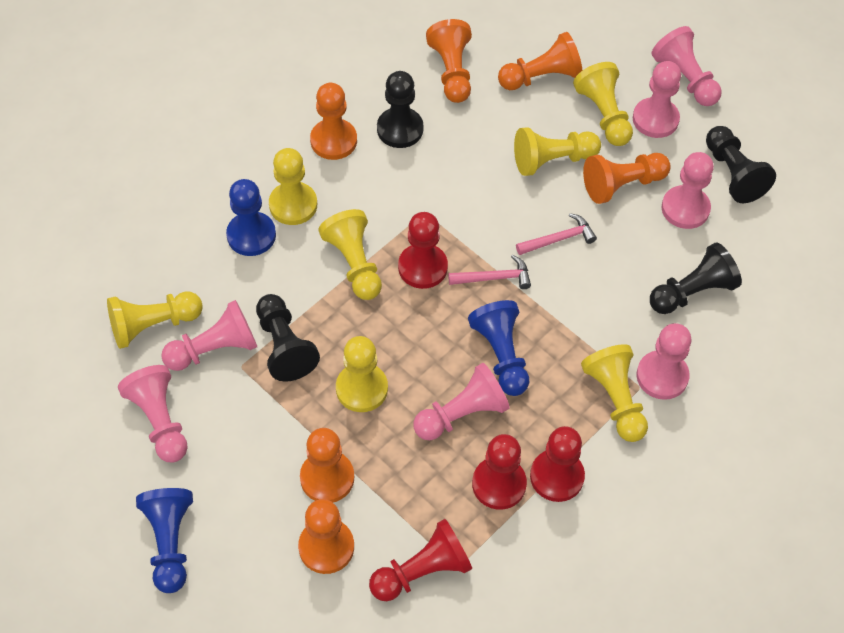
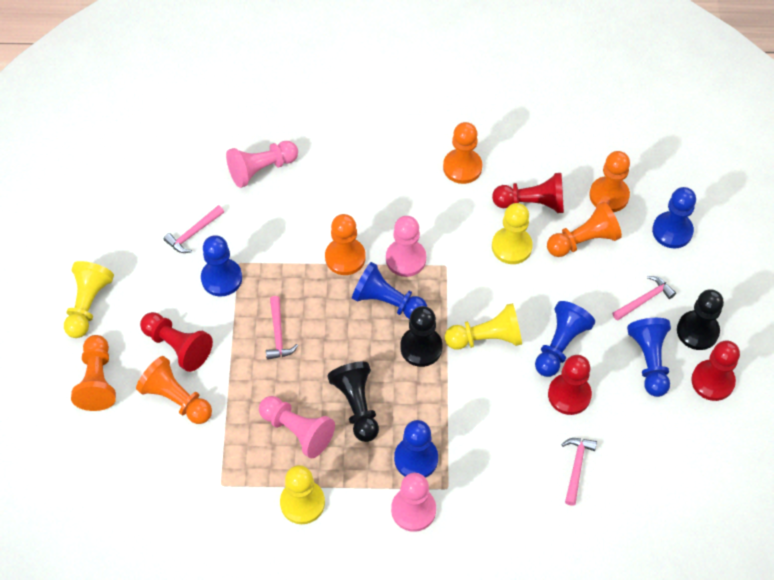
black pawn: 4 -> 3
blue pawn: 3 -> 6
pink hammer: 2 -> 4
pink pawn: 7 -> 4
yellow pawn: 7 -> 4

